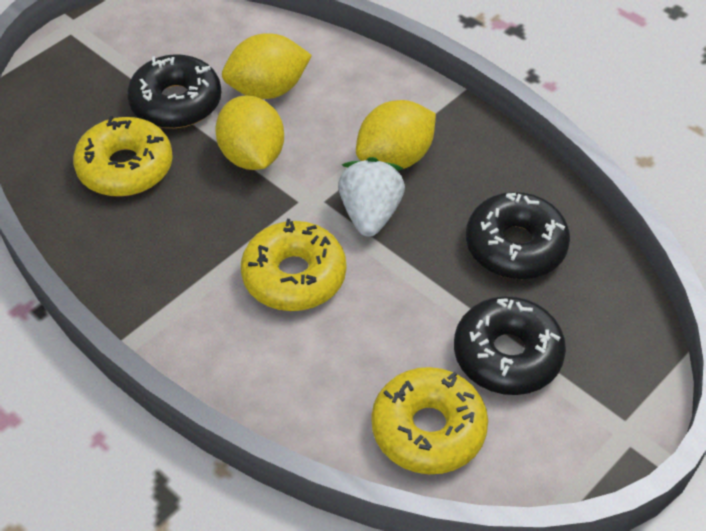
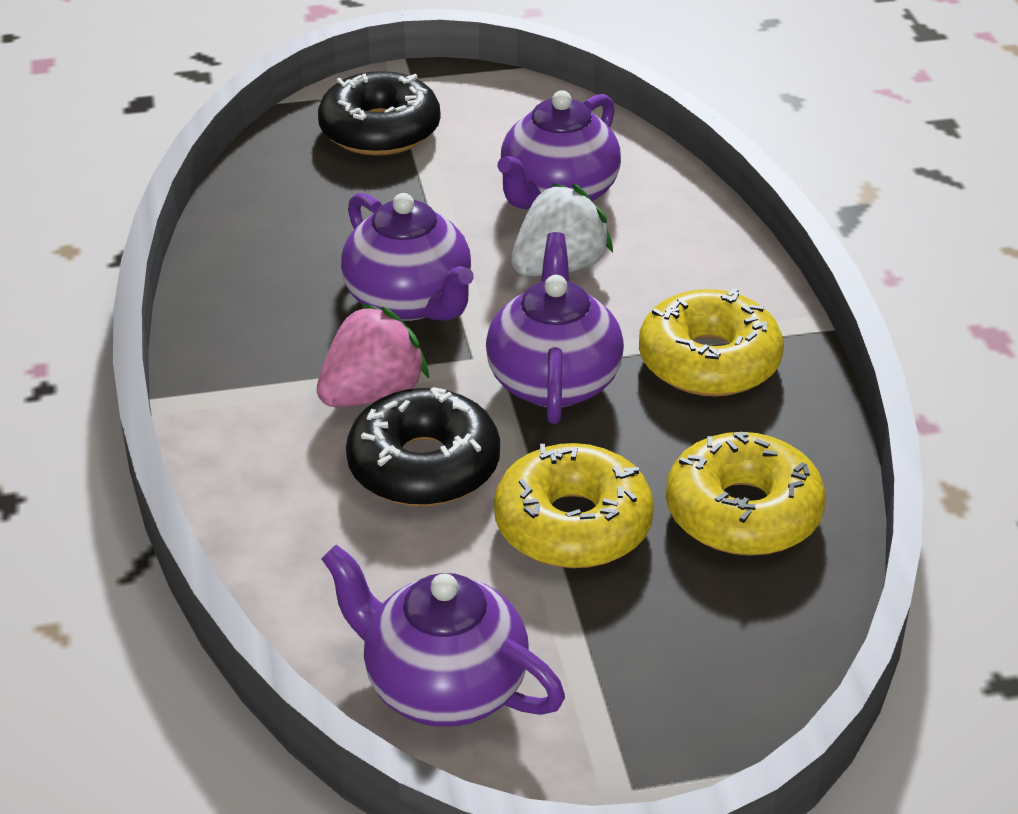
black donut: 3 -> 2
pink strawberry: 0 -> 1
purple teapot: 0 -> 4
yellow lemon: 3 -> 0

